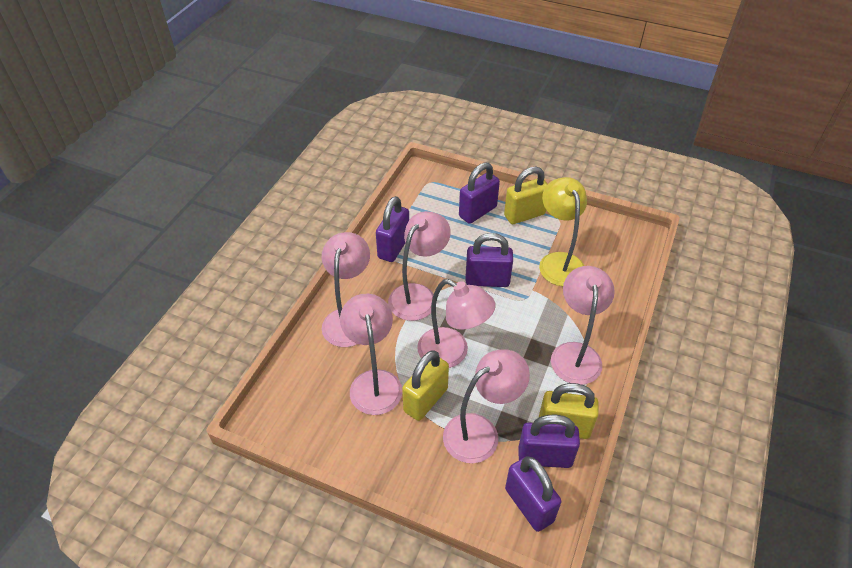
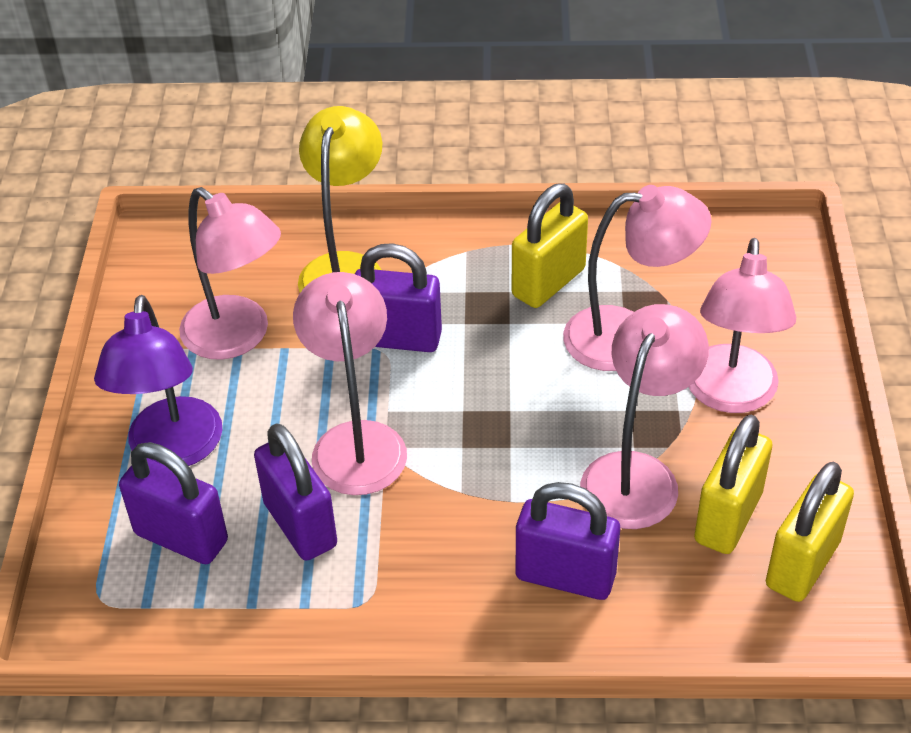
pink lamp: 6 -> 5
purple lamp: 0 -> 1
purple padlock: 5 -> 4

